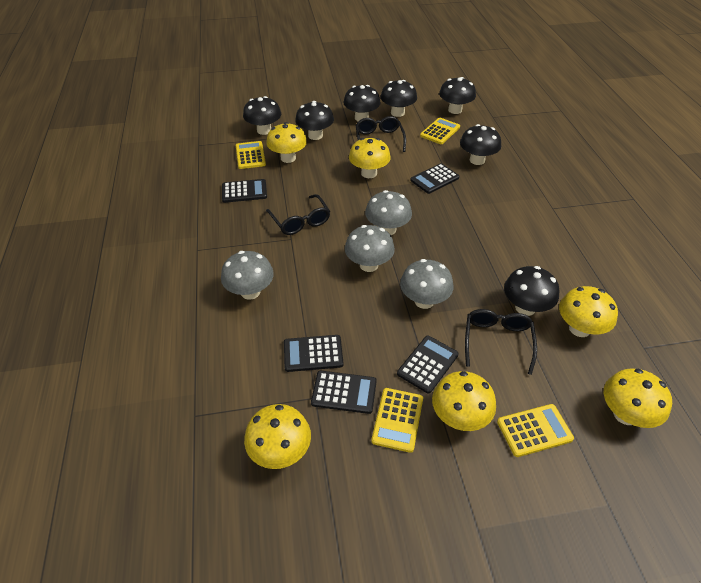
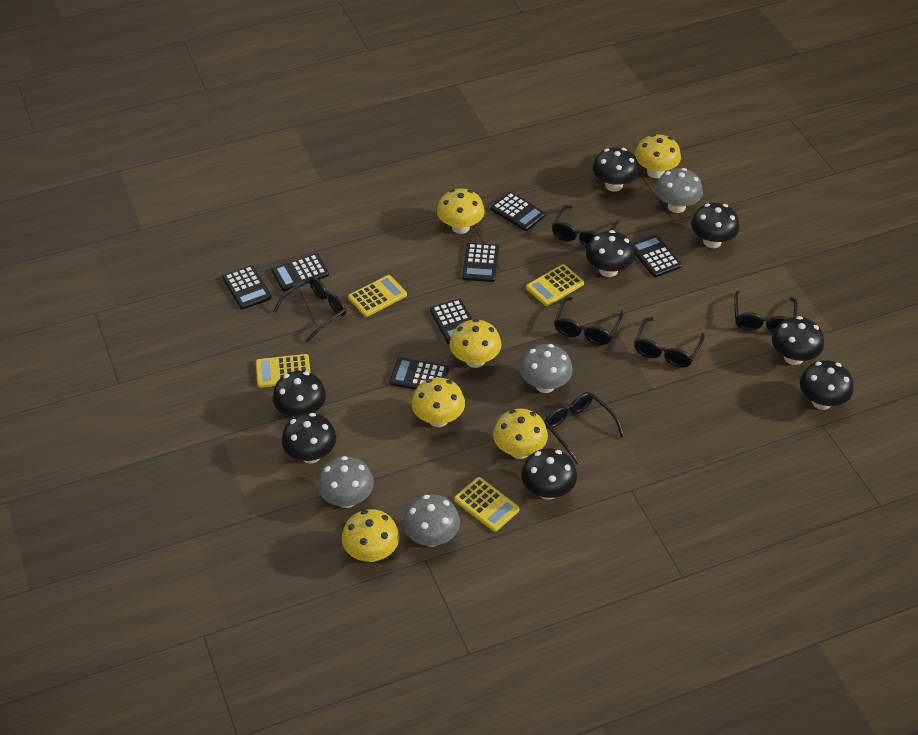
black calculator: 5 -> 7
black glasses: 3 -> 6
black mushroom: 7 -> 8

